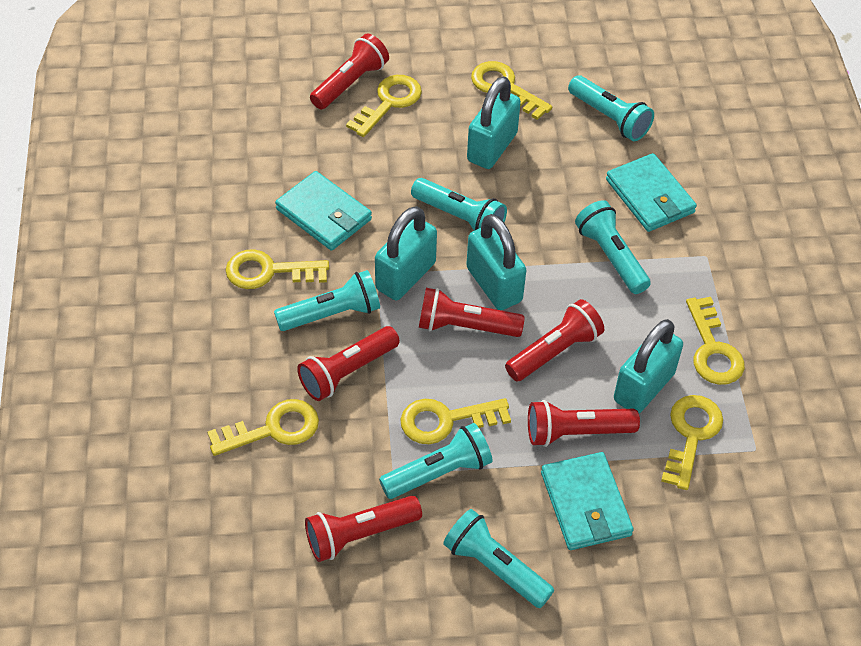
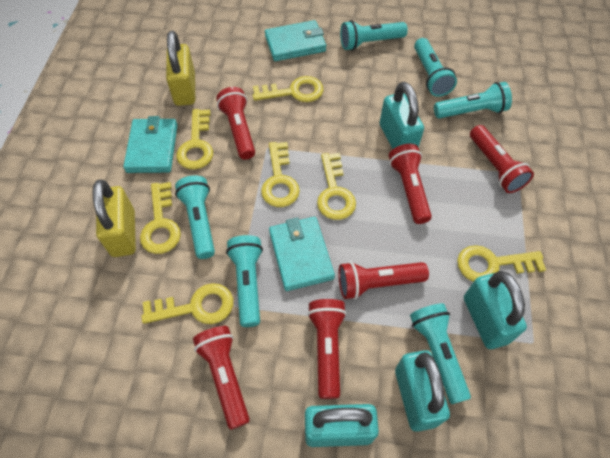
yellow padlock: 0 -> 2

